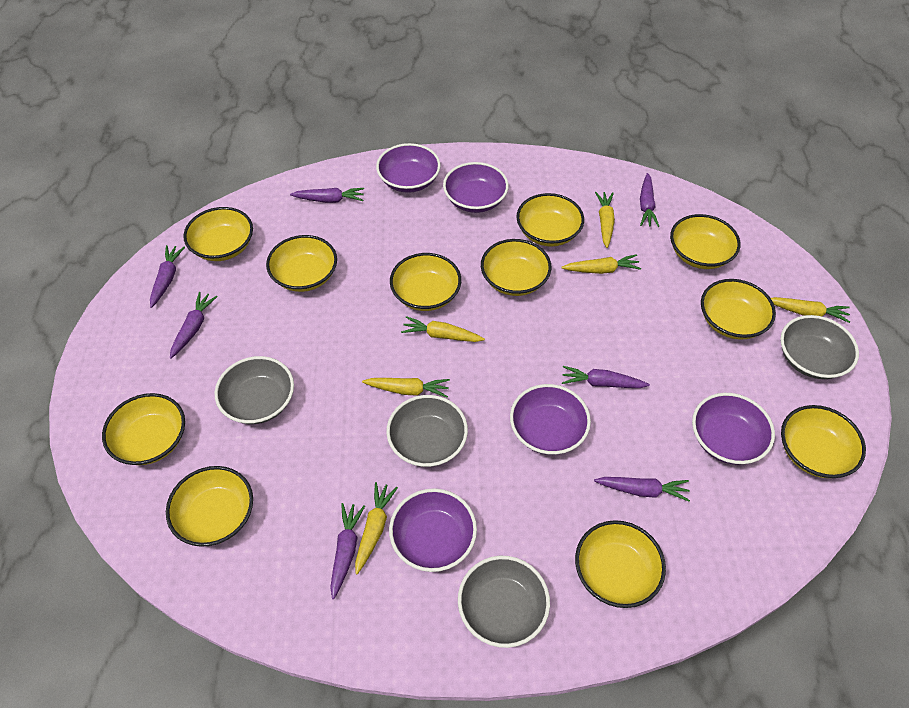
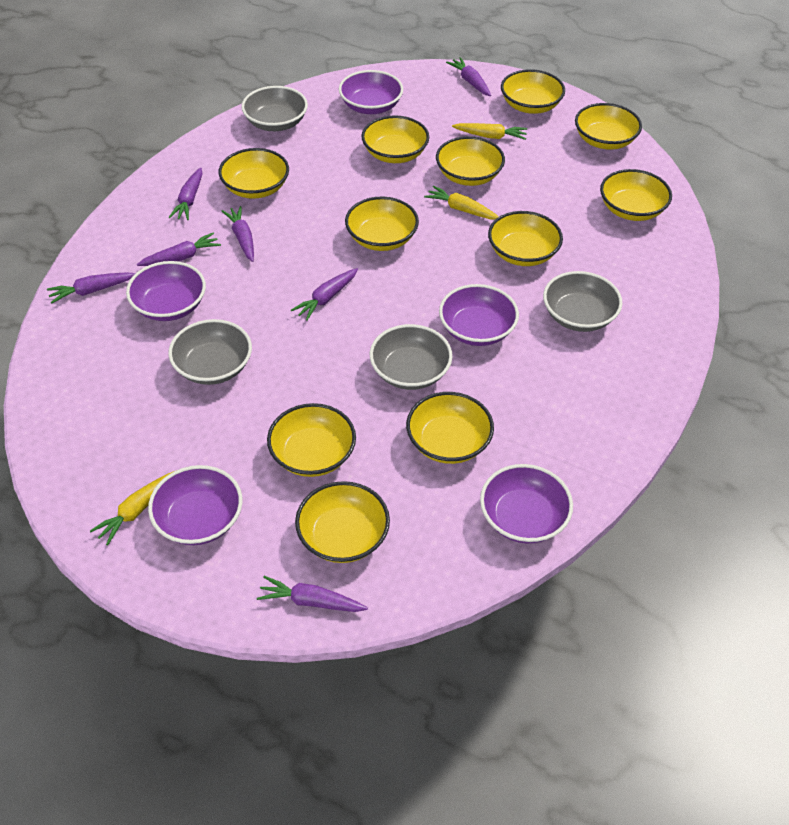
yellow carrot: 6 -> 3

